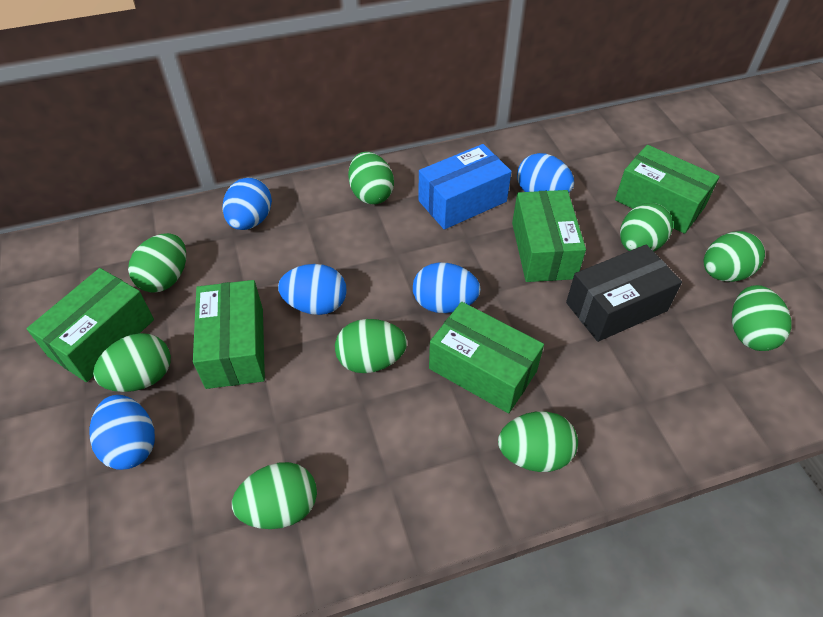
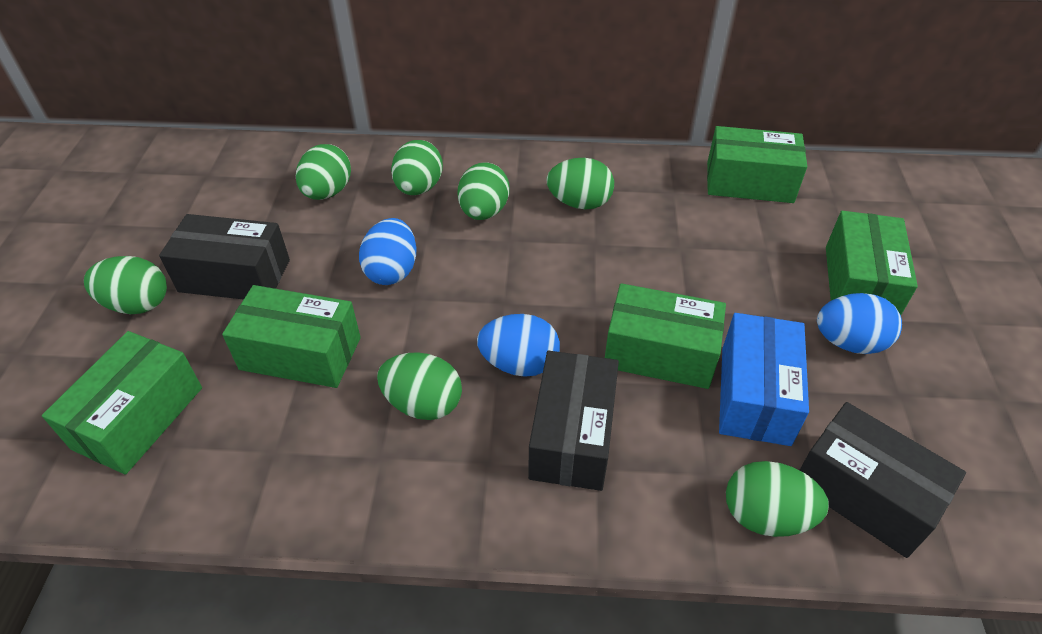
black box: 1 -> 3
blue egg: 5 -> 3
green egg: 9 -> 7

